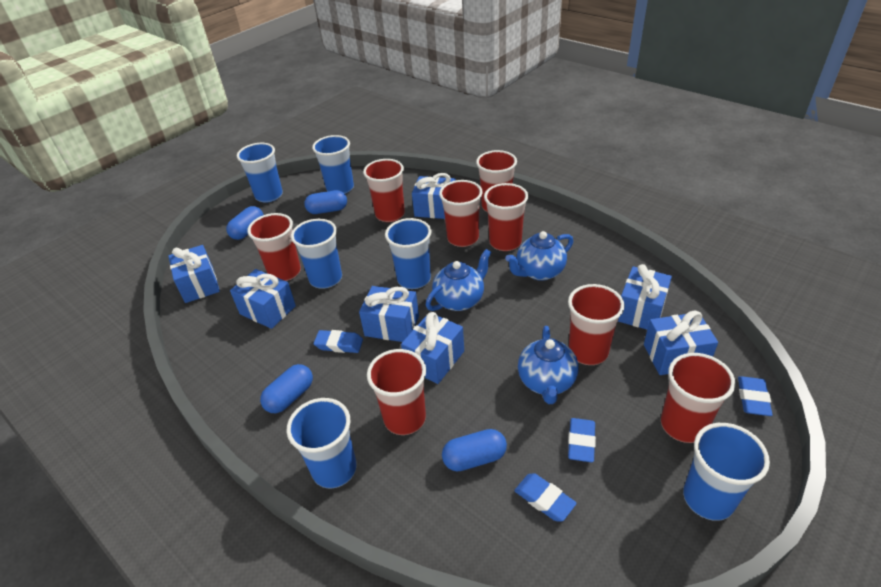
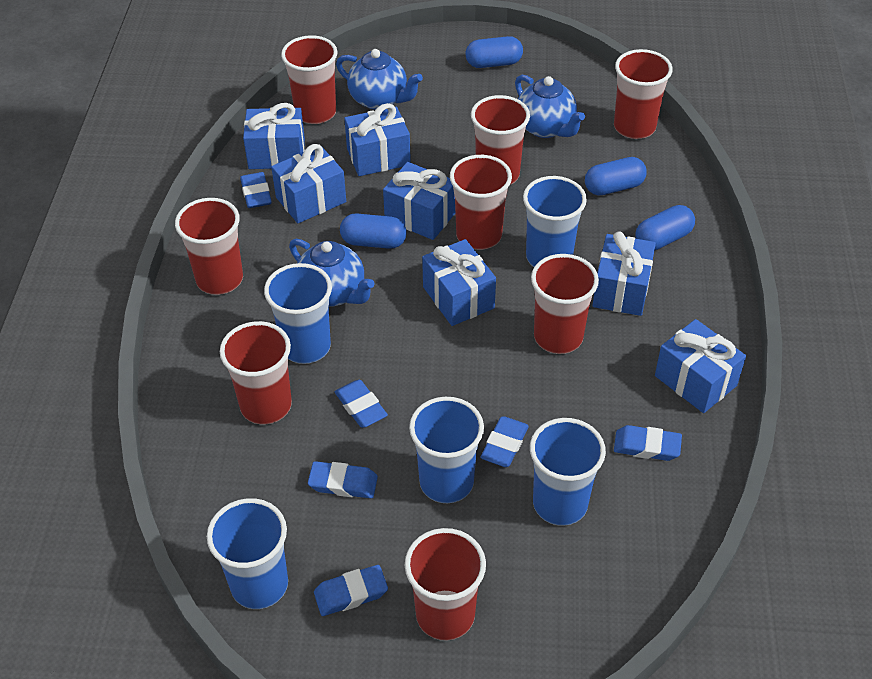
blue cup: 6 -> 5
blue eraser: 4 -> 6

